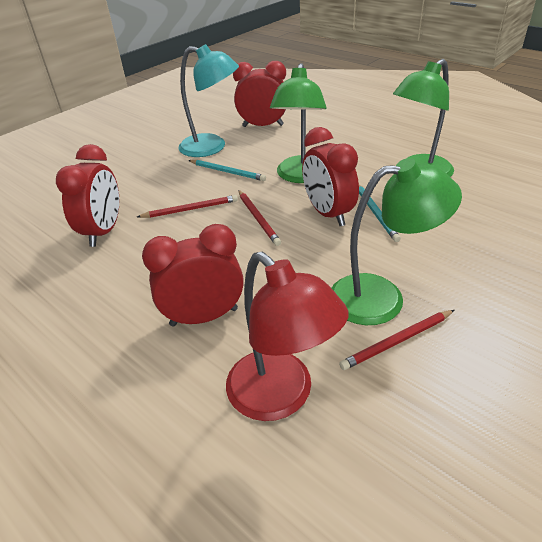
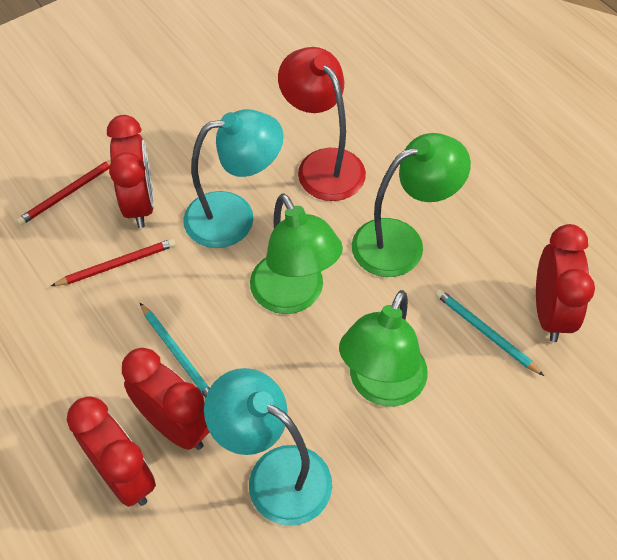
red pencil: 3 -> 2
turquoise lamp: 1 -> 2

